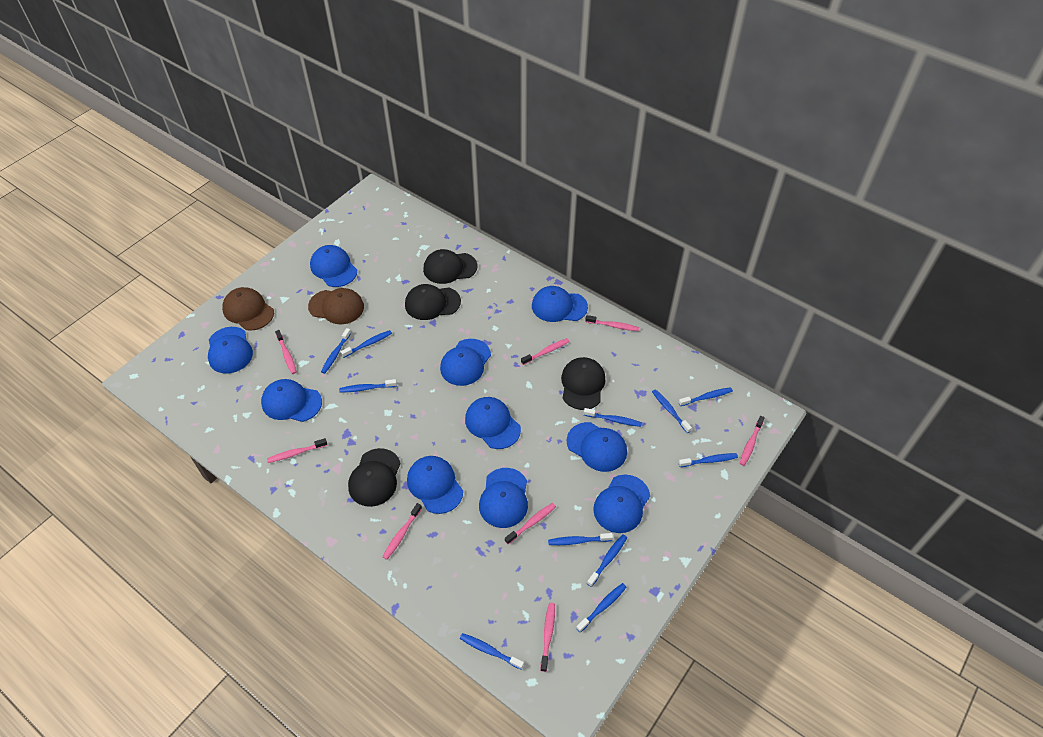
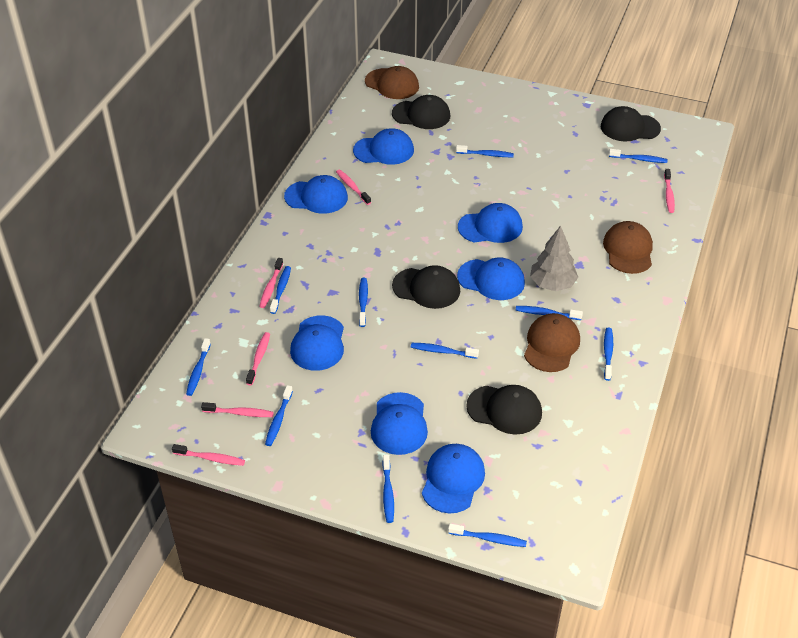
blue cap: 10 -> 7
brown cap: 2 -> 3
grey tree: 0 -> 1
pink toothbrush: 8 -> 6

